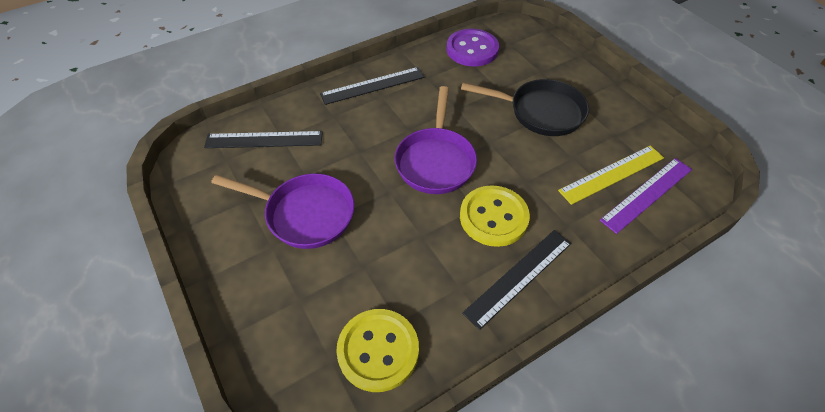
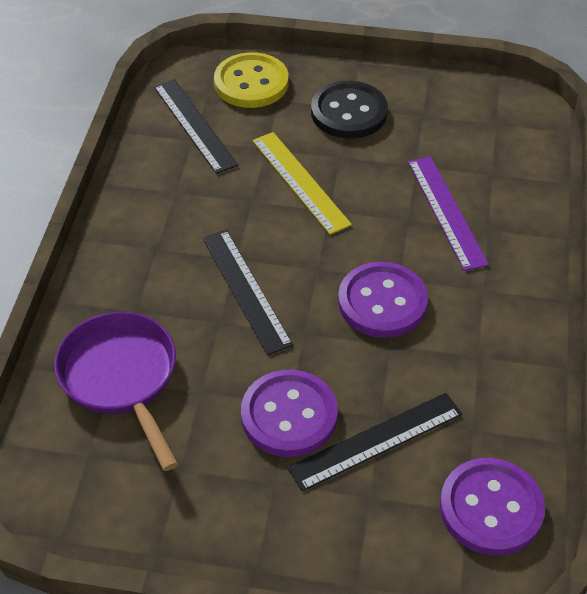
black button: 0 -> 1
black pan: 1 -> 0
purple button: 1 -> 3
purple pan: 2 -> 1
yellow button: 2 -> 1

